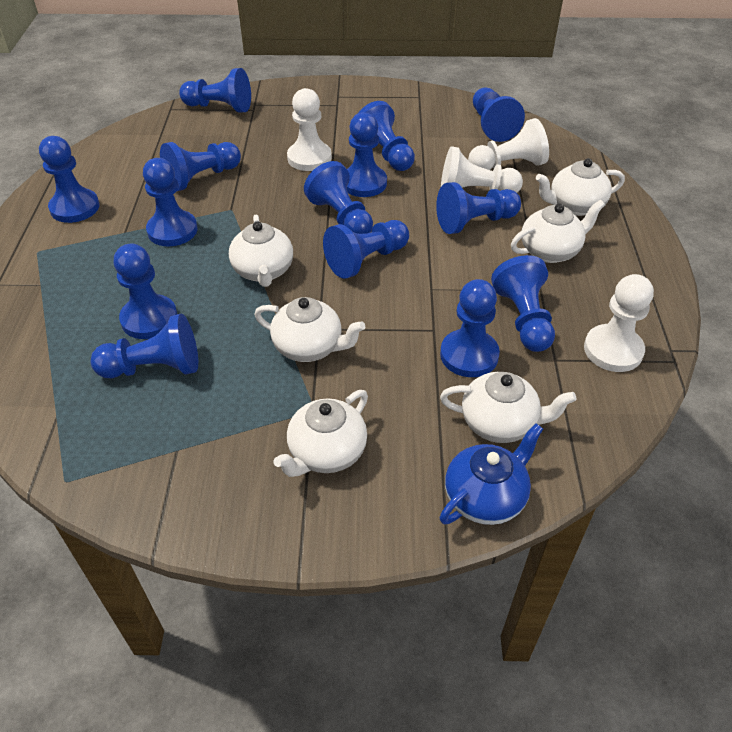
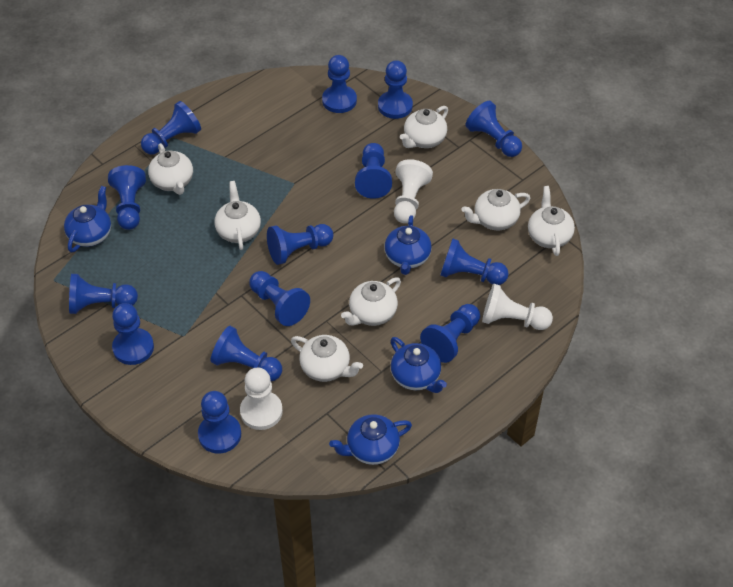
blue teapot: 1 -> 4
white pawn: 4 -> 3
white teapot: 6 -> 7

